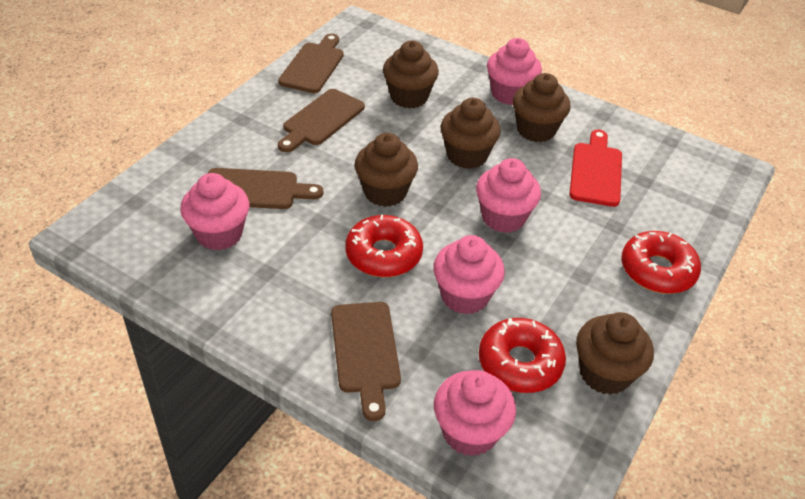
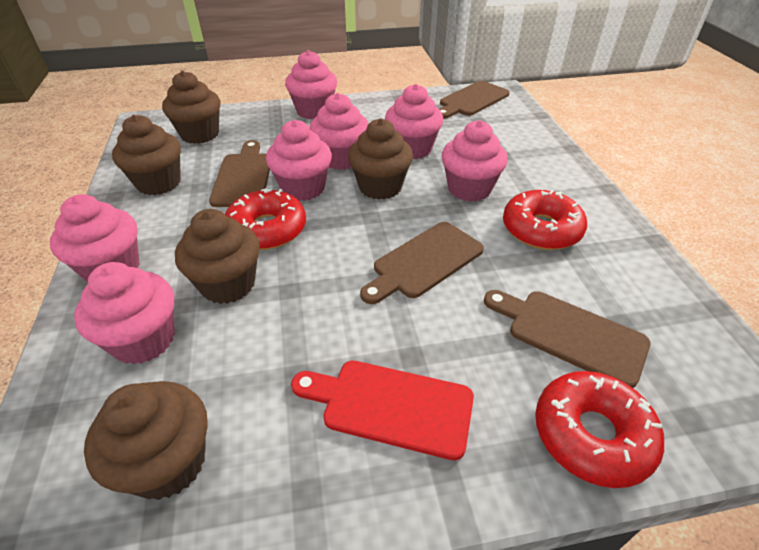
pink cupcake: 5 -> 7

